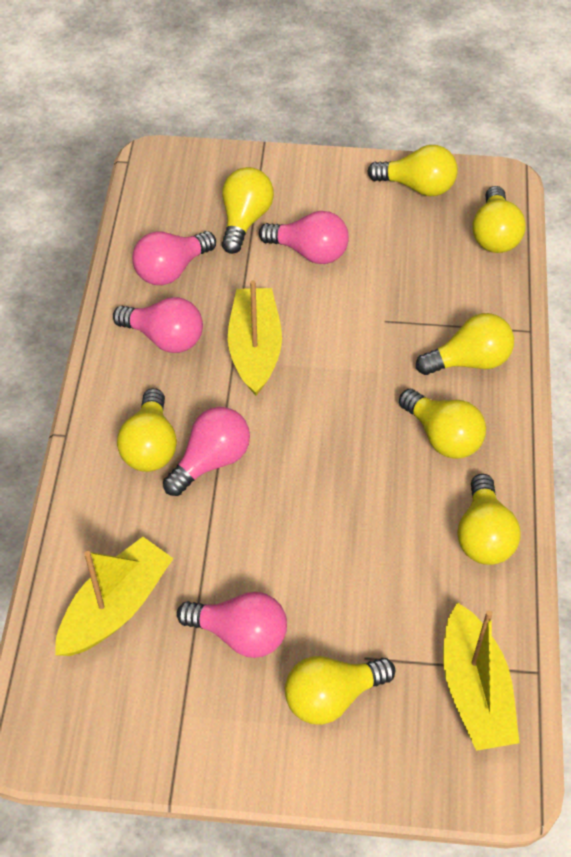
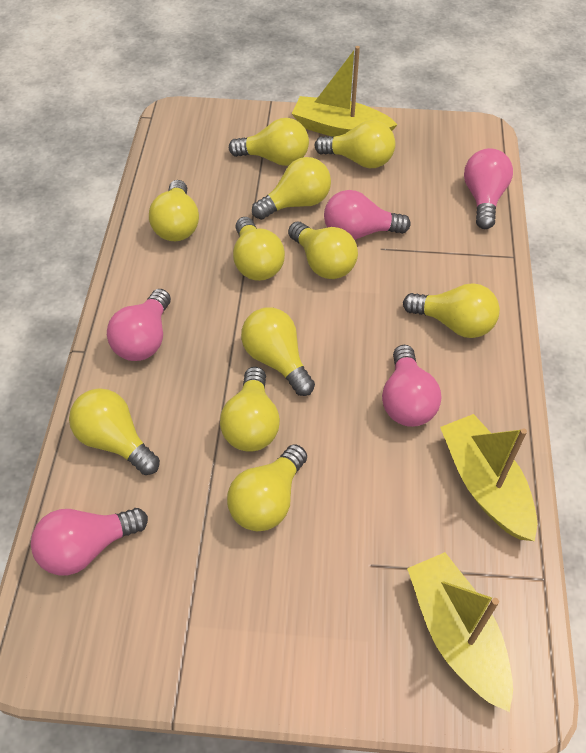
yellow light bulb: 8 -> 11

